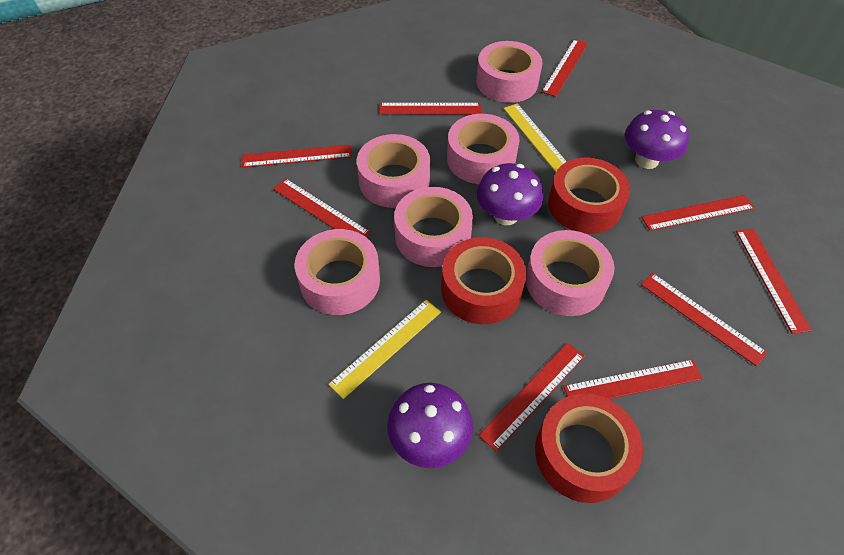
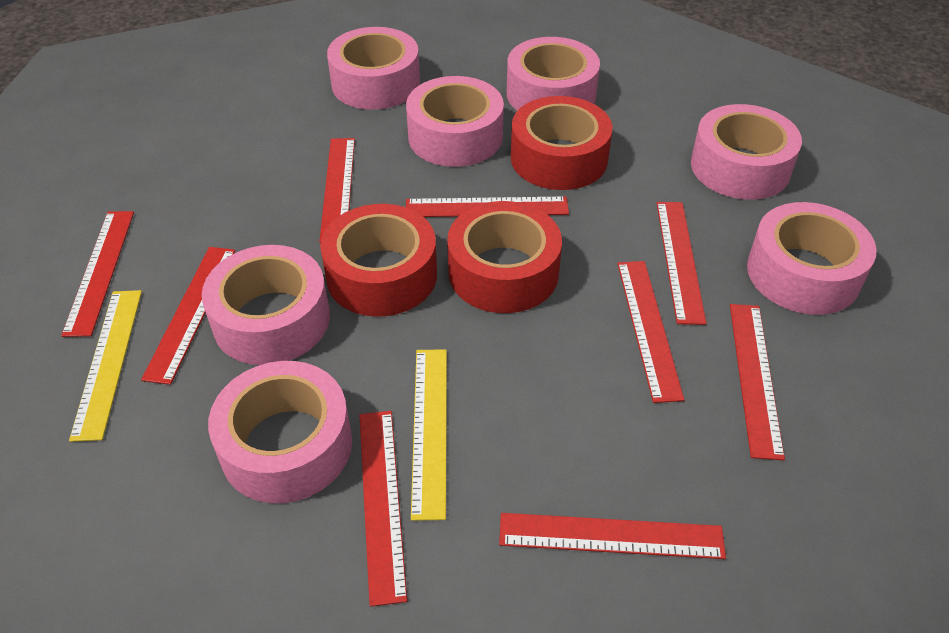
pink tape: 6 -> 7
purple mushroom: 3 -> 0

